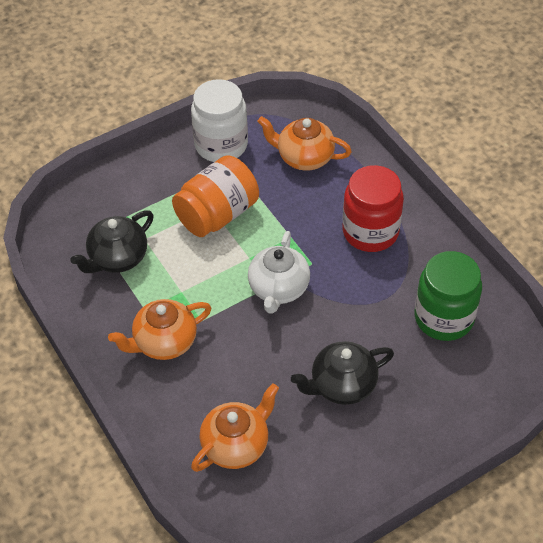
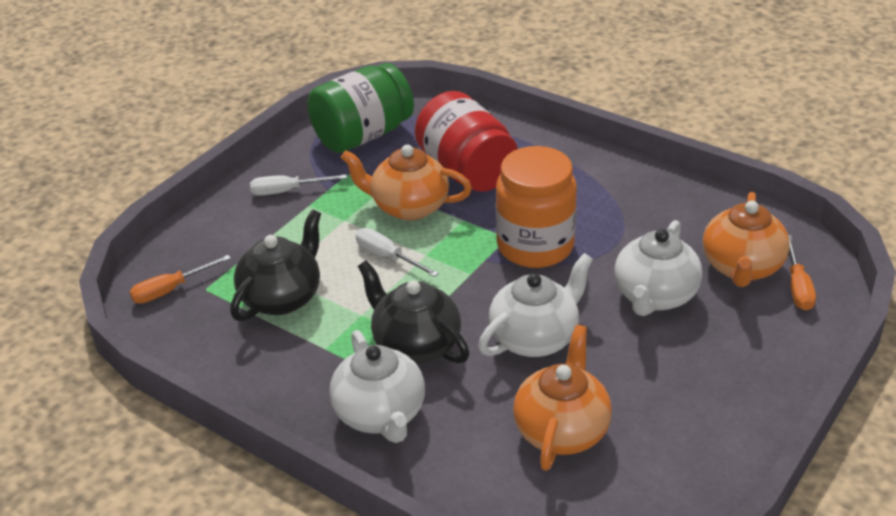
orange screwdriver: 0 -> 2
white jar: 1 -> 0
white screwdriver: 0 -> 2
white teapot: 1 -> 3

